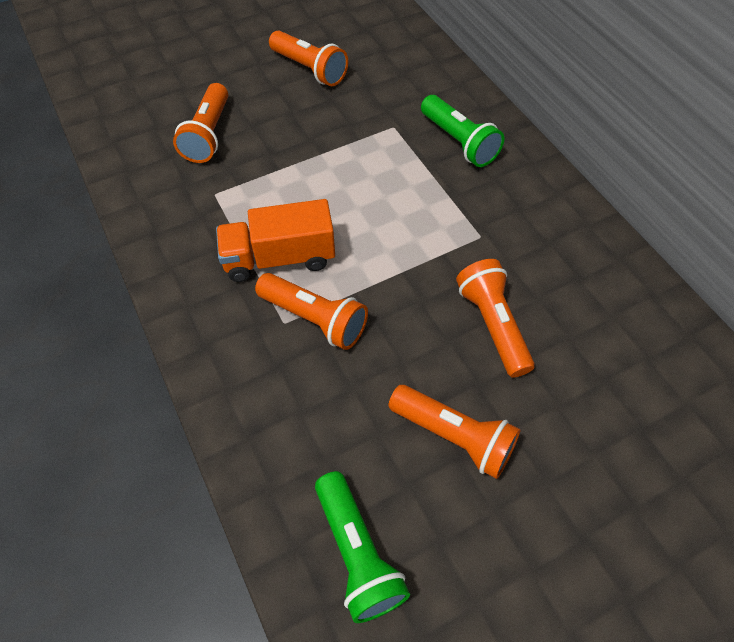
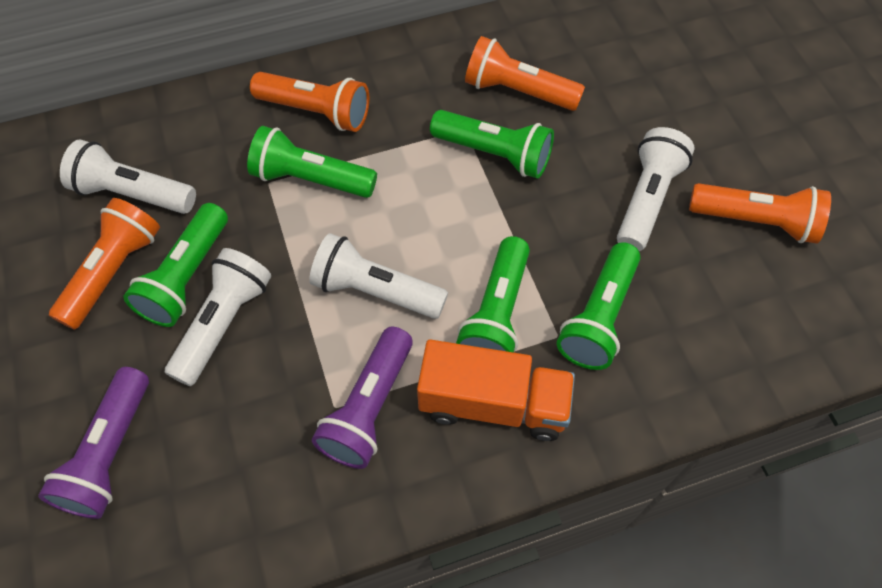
green flashlight: 2 -> 5
orange flashlight: 5 -> 4
purple flashlight: 0 -> 2
white flashlight: 0 -> 4

